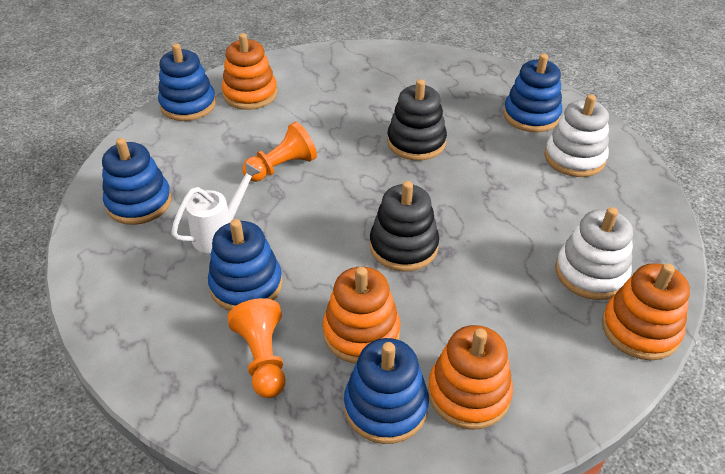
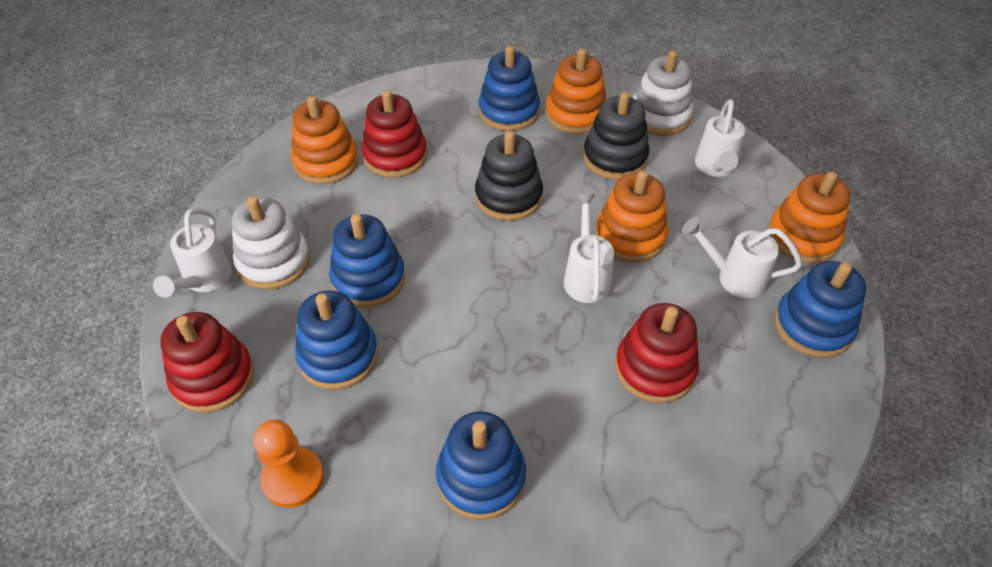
orange pawn: 2 -> 1
red stacking toy: 0 -> 3
white watering can: 1 -> 4

